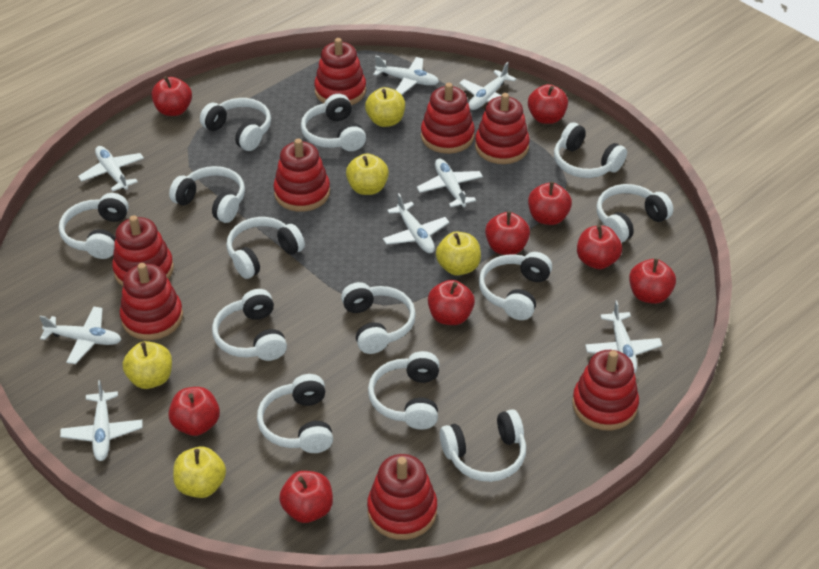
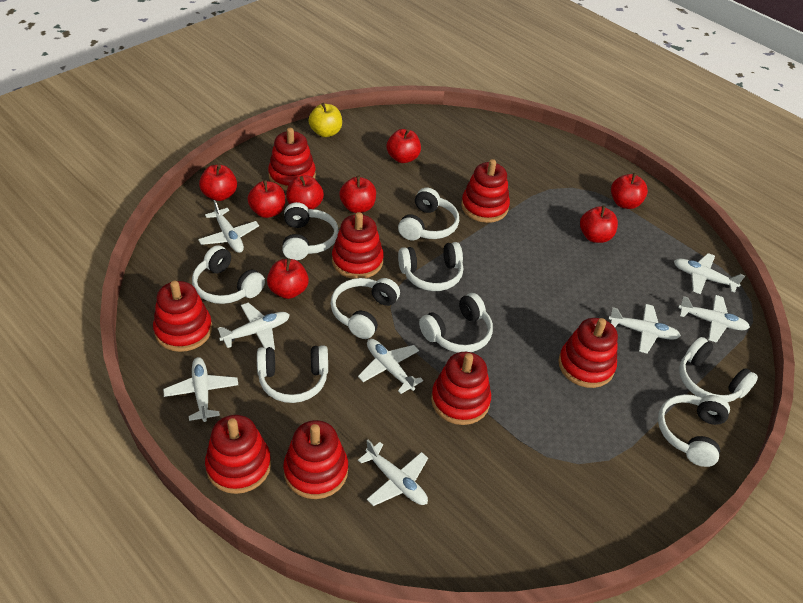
red apple: 9 -> 8
white headphones: 13 -> 9
yellow apple: 5 -> 1

